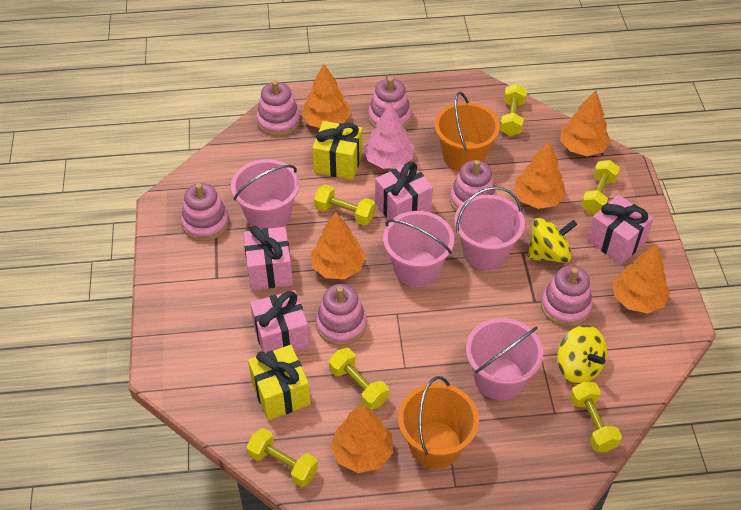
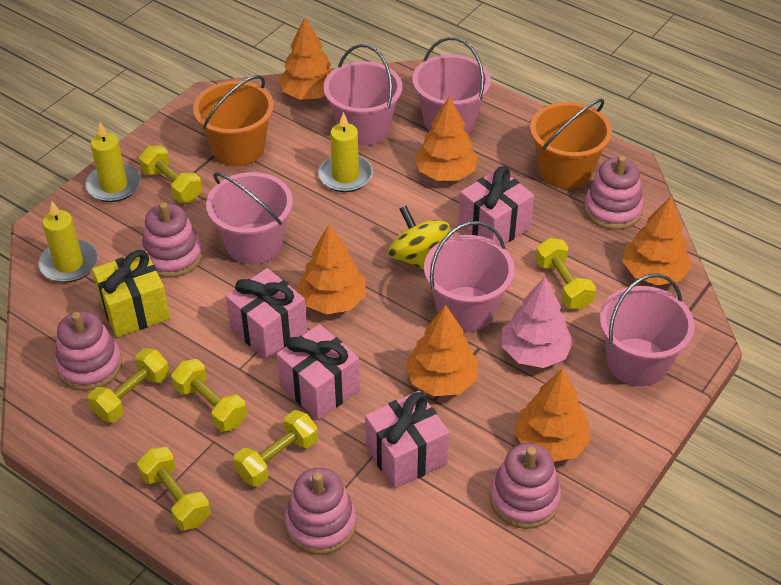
pink bucket: 4 -> 5
pink stacking toy: 6 -> 5
yellow candle: 0 -> 3
yellow gift: 2 -> 1
yellow spinning top: 2 -> 1

